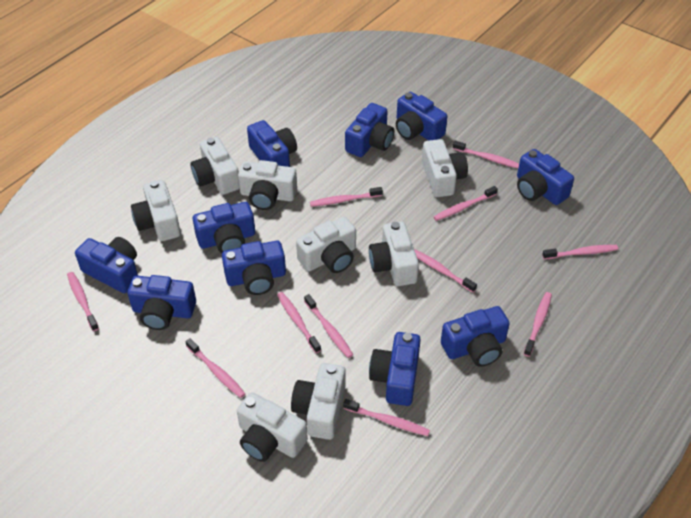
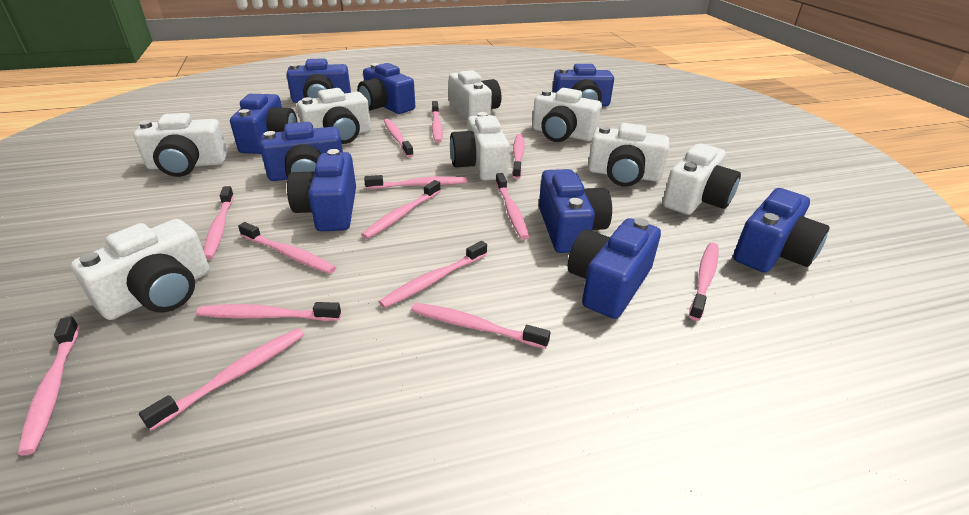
blue camera: 10 -> 9
pink toothbrush: 11 -> 14

